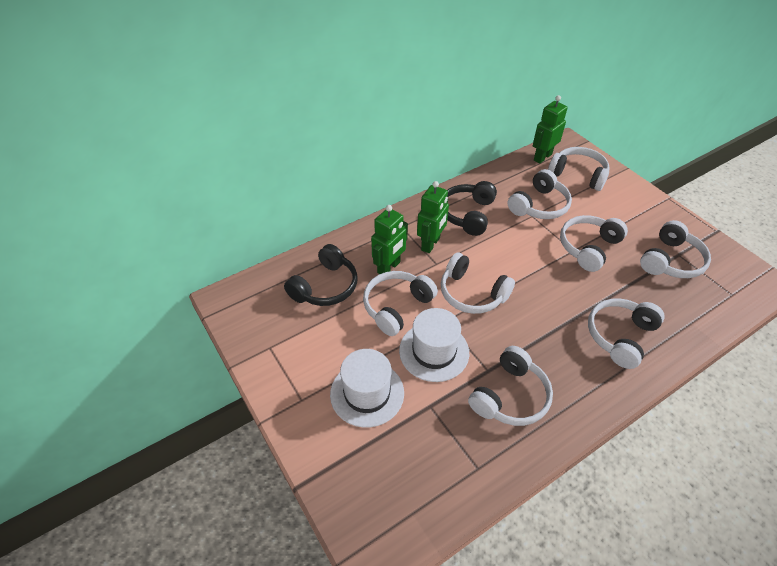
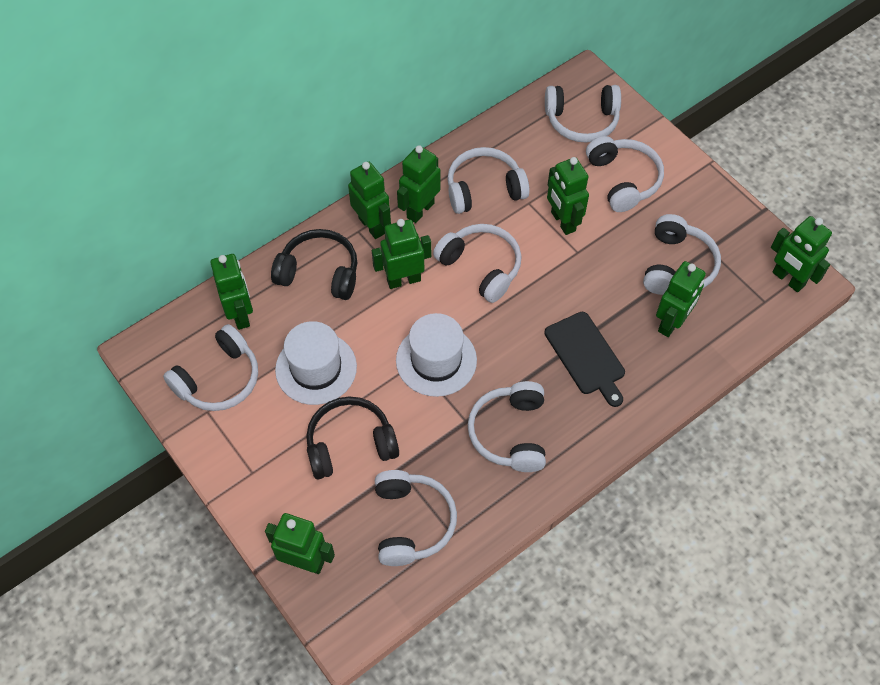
black cutting board: 0 -> 1
green robot: 3 -> 8

